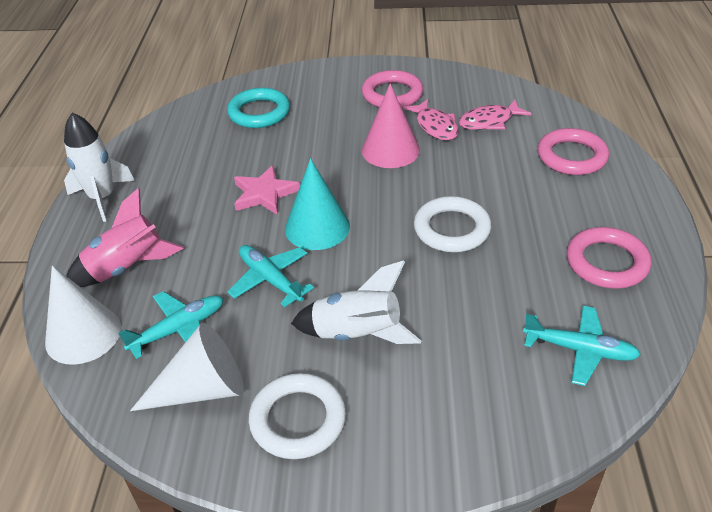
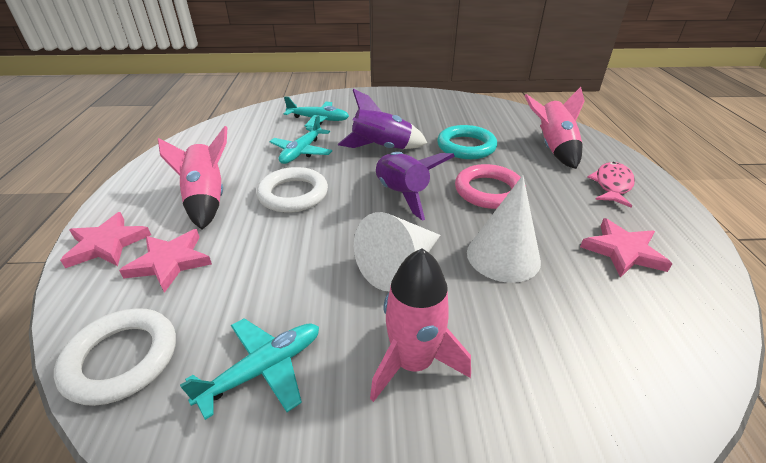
pink cone: 1 -> 0
pink fish: 2 -> 1
pink ring: 3 -> 1
pink rocket: 1 -> 3
pink star: 1 -> 3
purple rocket: 0 -> 2
turquoise cone: 1 -> 0
white rocket: 2 -> 0

